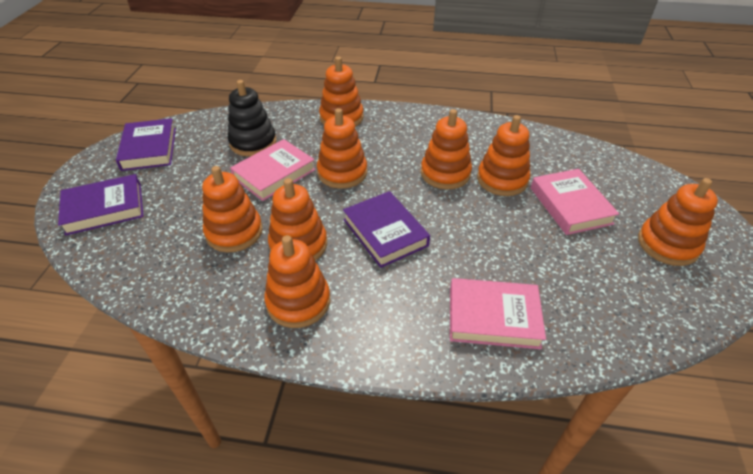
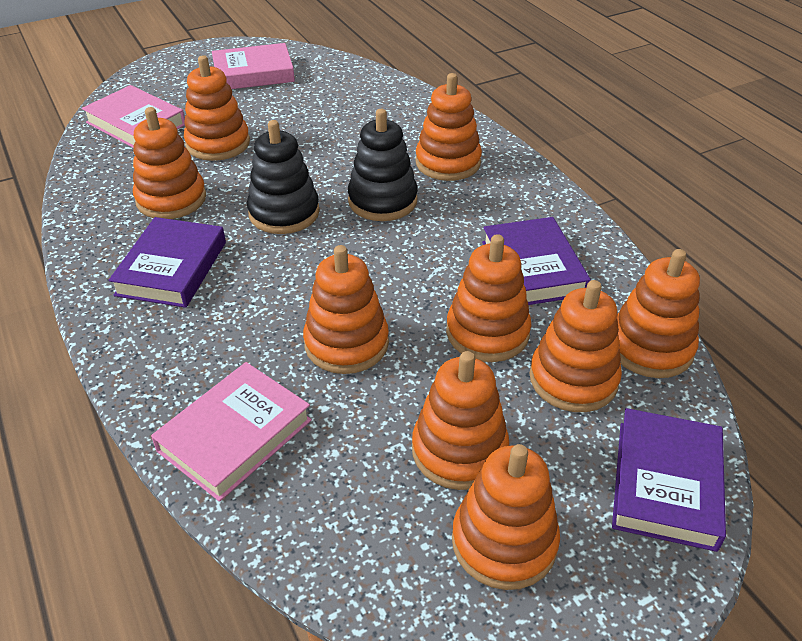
black stacking toy: 1 -> 2
orange stacking toy: 8 -> 9

